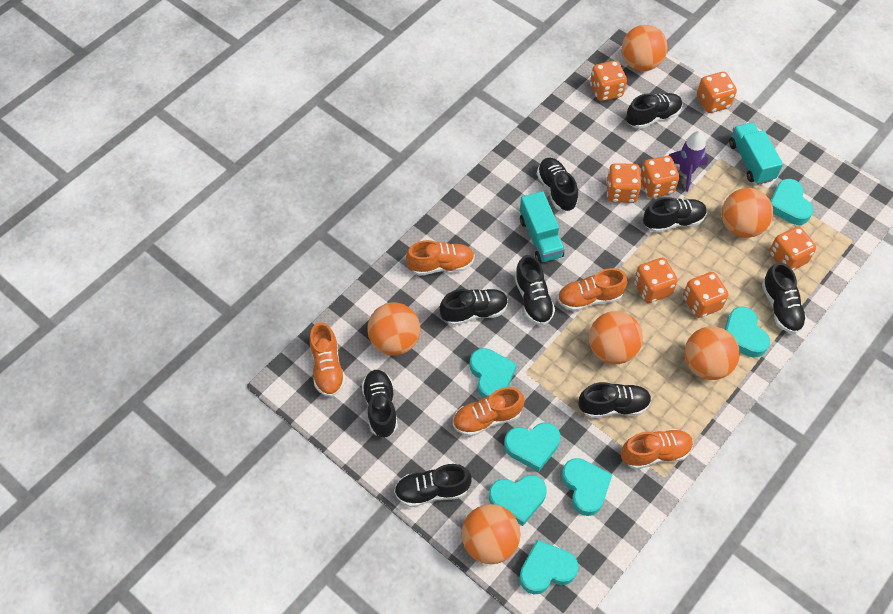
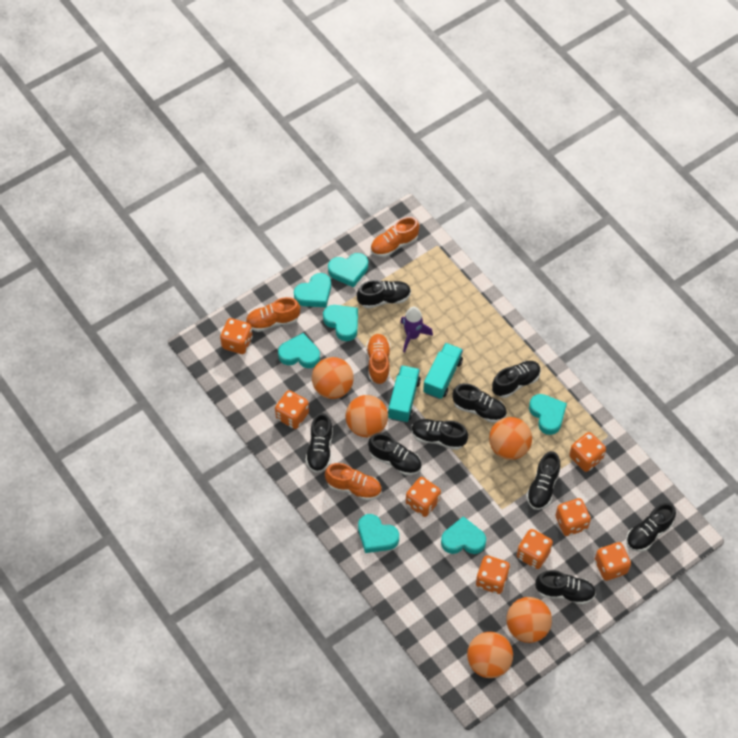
orange ball: 6 -> 5
orange dice: 7 -> 8
orange shoe: 5 -> 4

